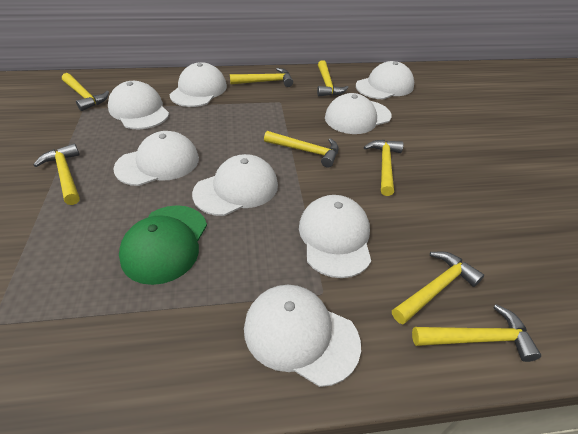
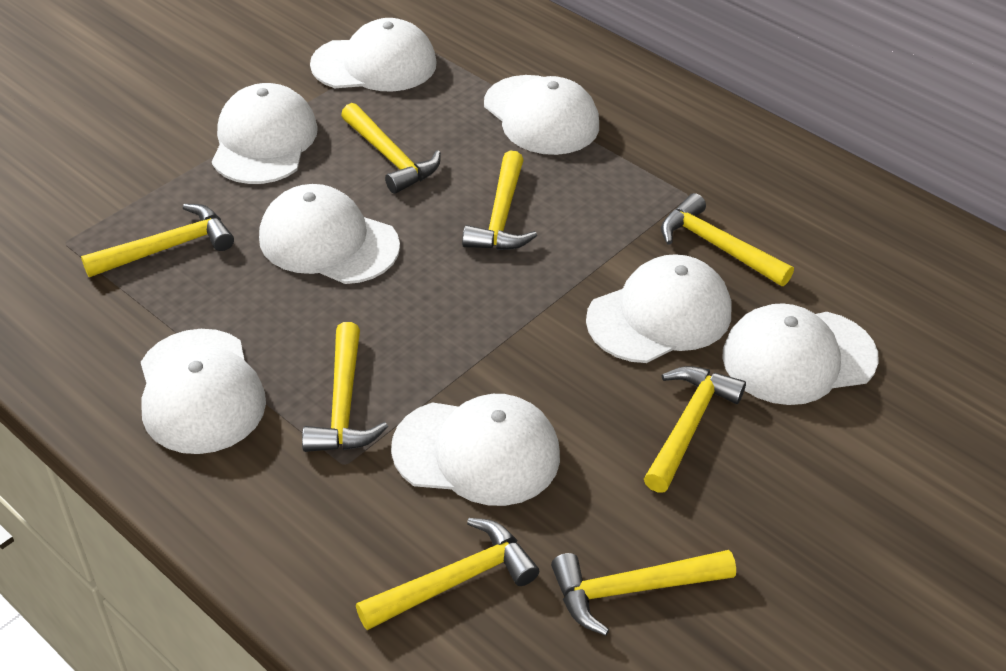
green cap: 1 -> 0

